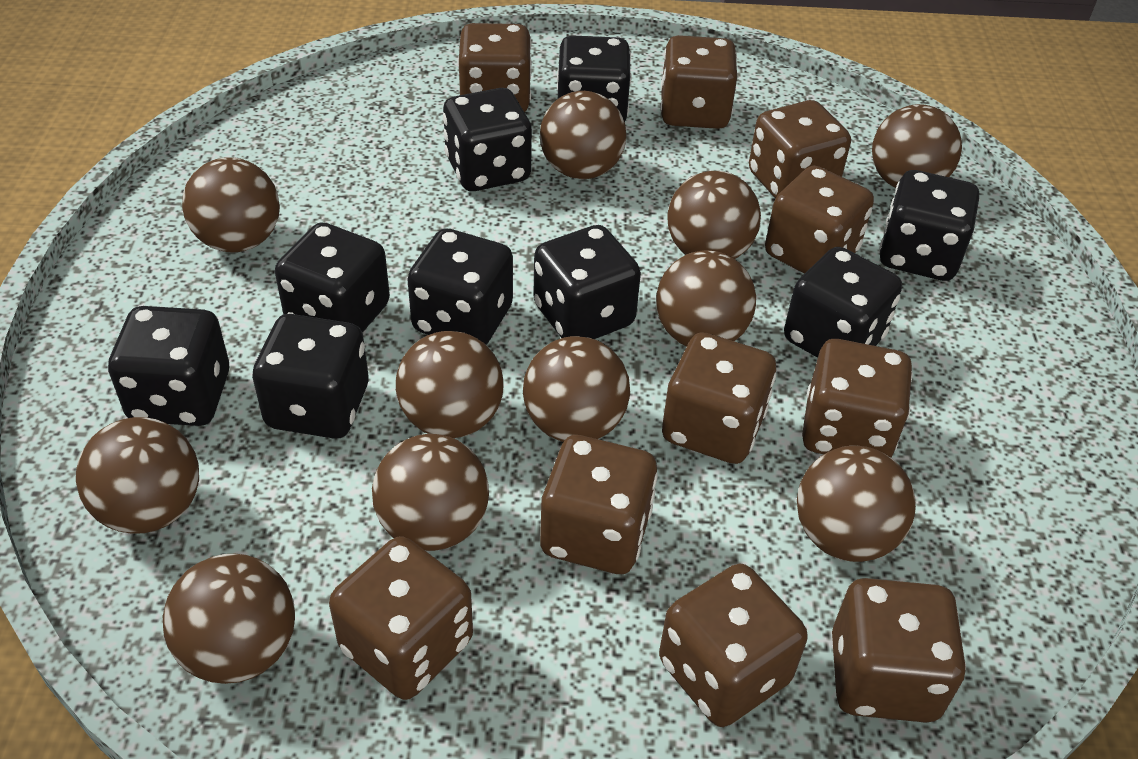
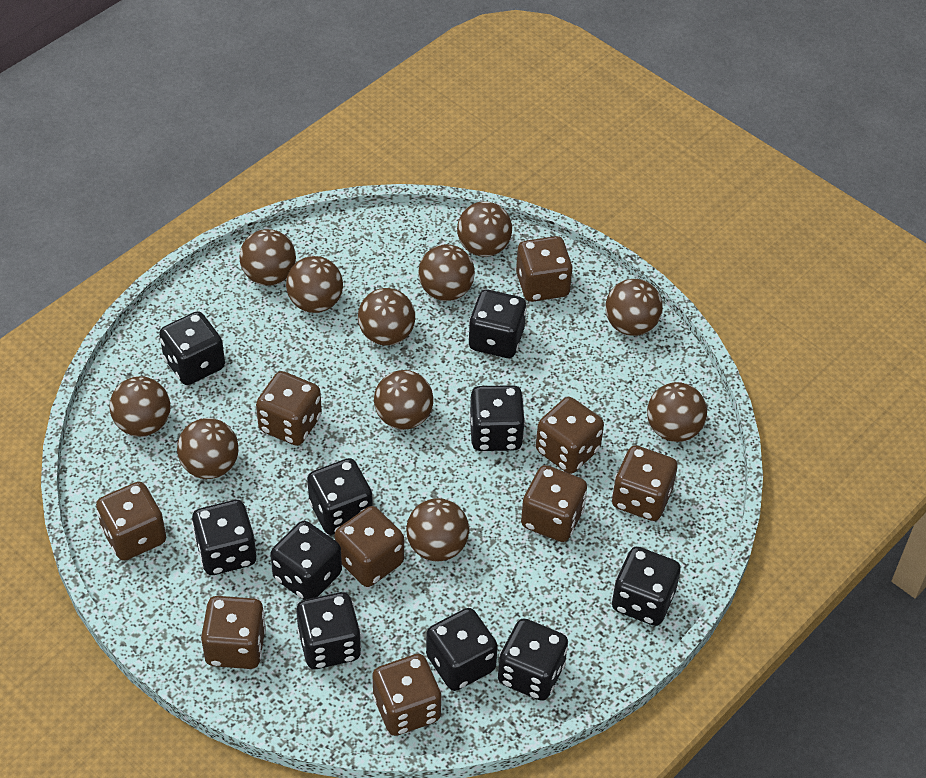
black dice: 9 -> 10
brown dice: 10 -> 9

